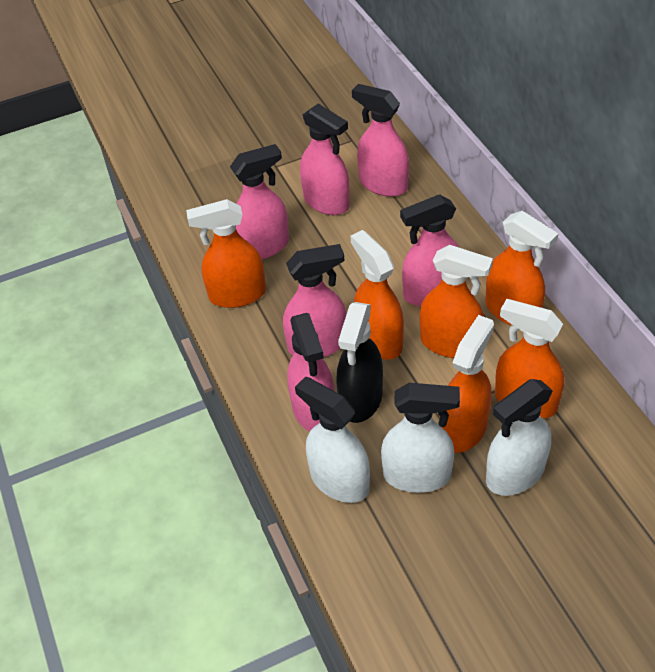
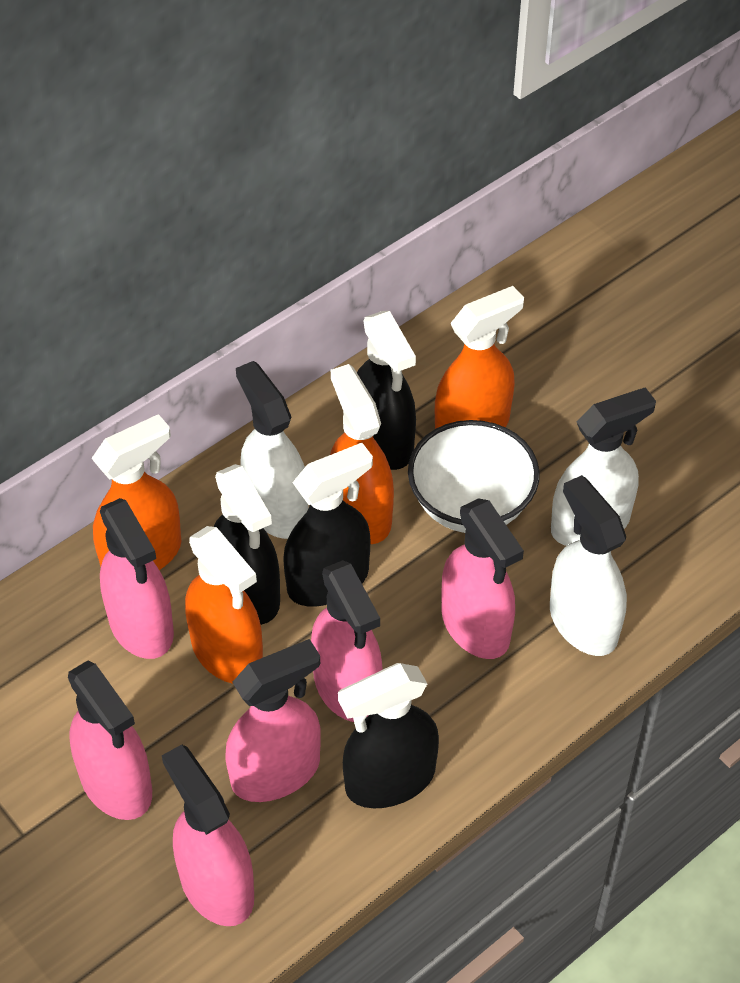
black spray bottle: 1 -> 4
orange spray bottle: 6 -> 4
white bowl: 0 -> 1

